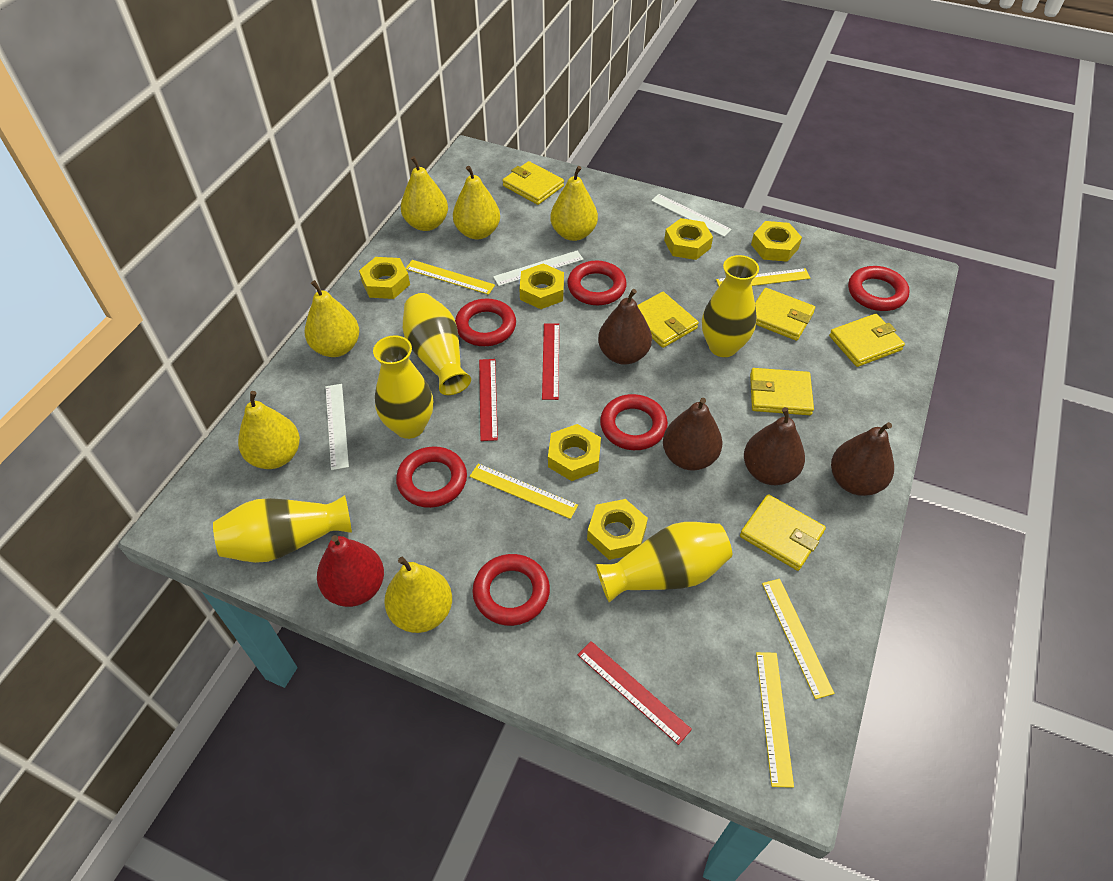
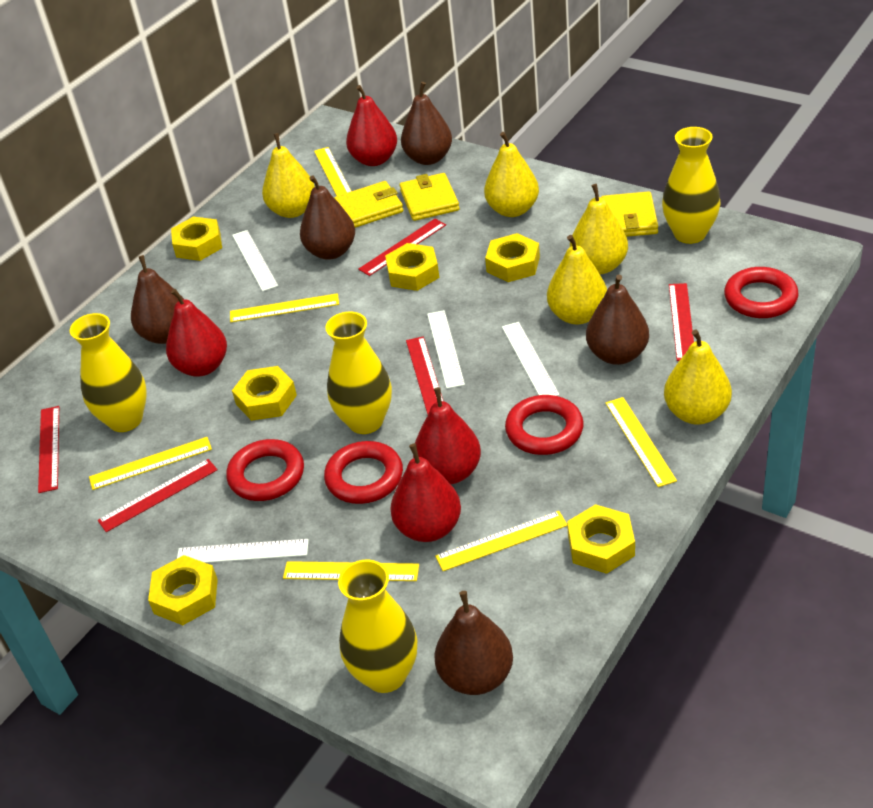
brown pear: 4 -> 5
red pear: 1 -> 4
red ring: 6 -> 4
red ruler: 3 -> 5
white ruler: 3 -> 4
yellow pear: 6 -> 5
yellow ruler: 5 -> 6
yellow vase: 5 -> 4
yellow wallet: 6 -> 3

